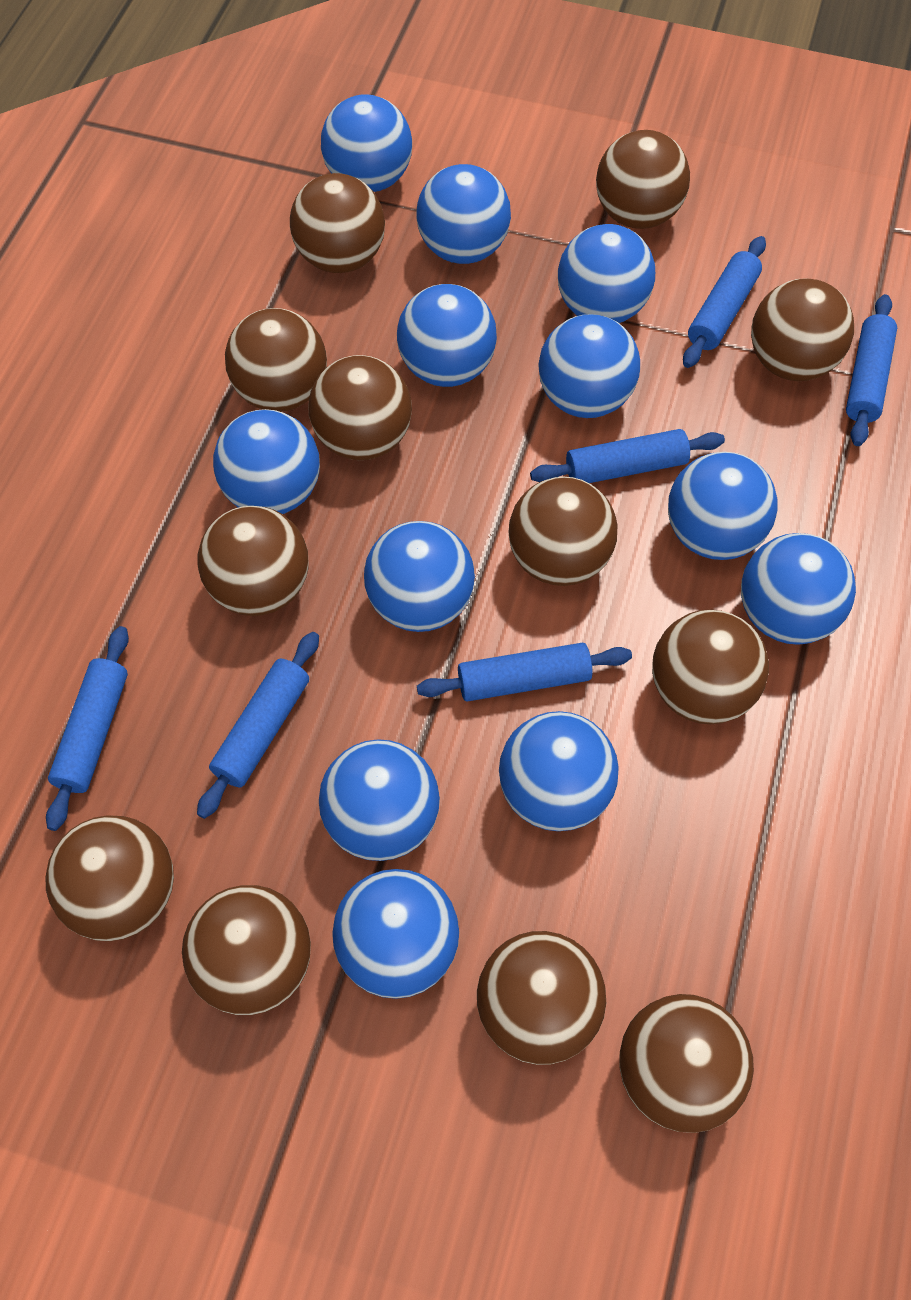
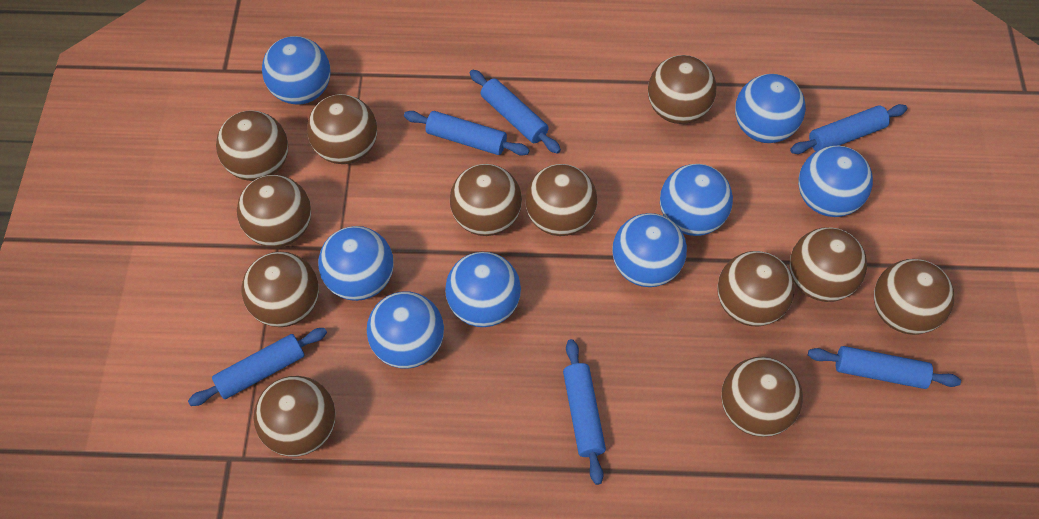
blue ball: 12 -> 8

